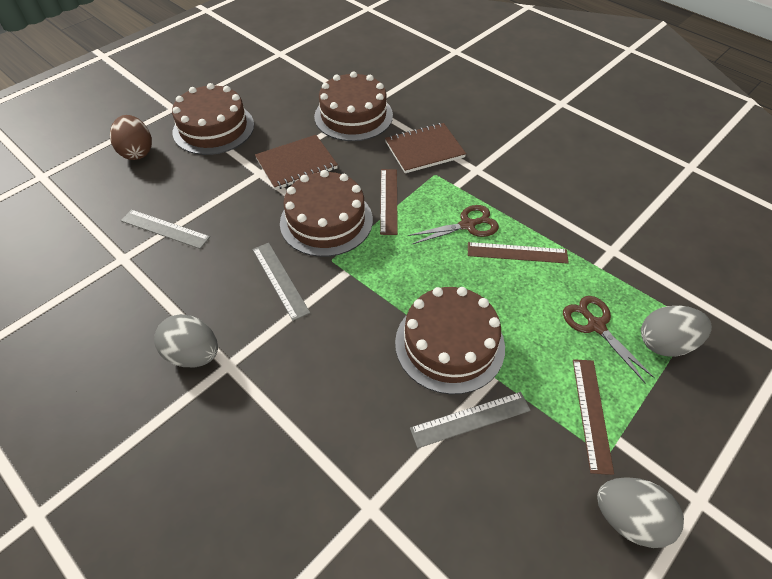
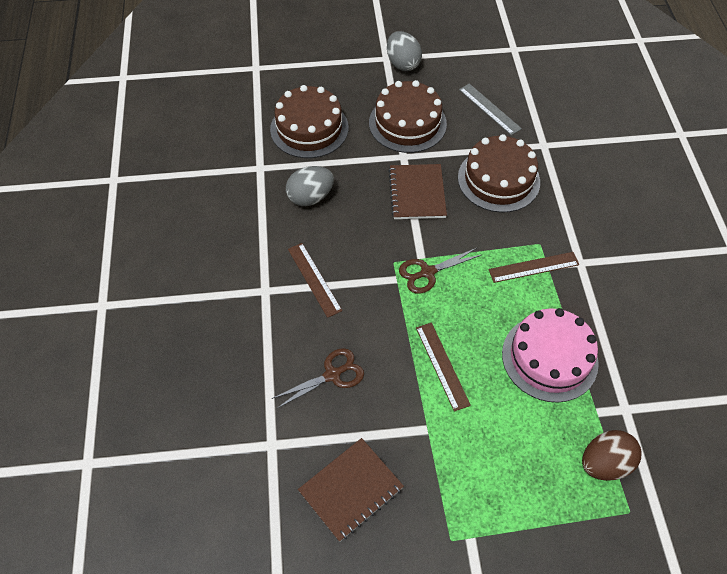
brown cake: 4 -> 3
grey egg: 3 -> 2
grey ruler: 3 -> 1
pink cake: 0 -> 1

